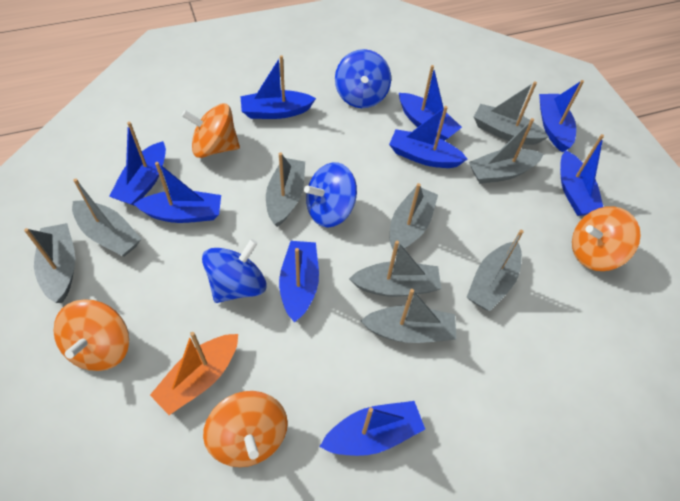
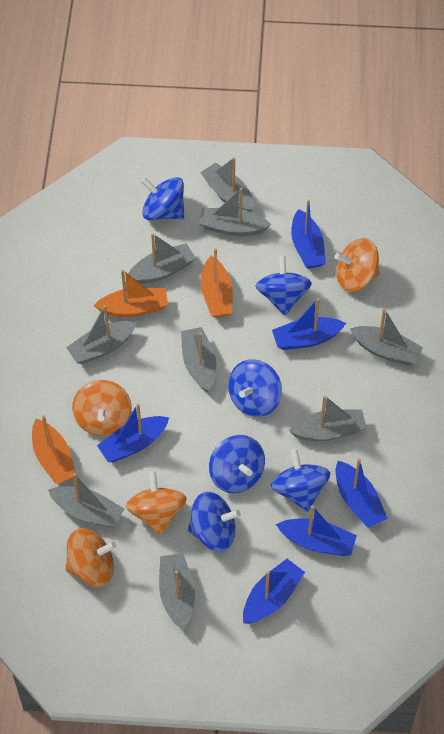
blue boat: 9 -> 6
blue spinning top: 3 -> 6
orange boat: 1 -> 3

